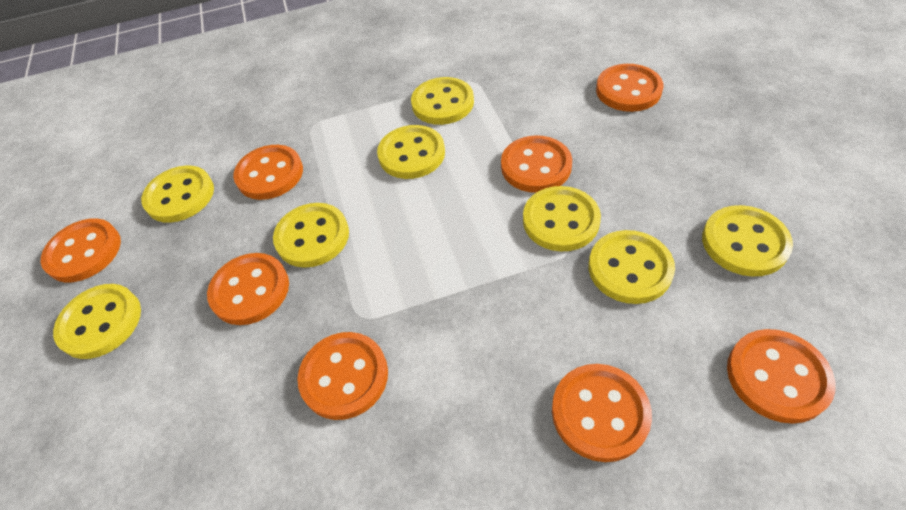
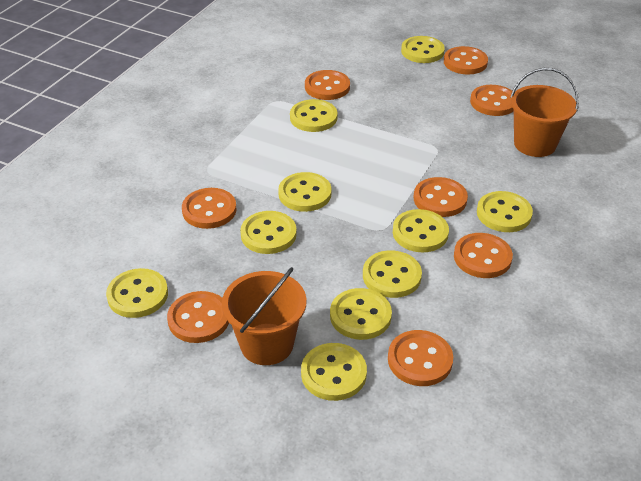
orange bucket: 0 -> 2
yellow button: 8 -> 10

